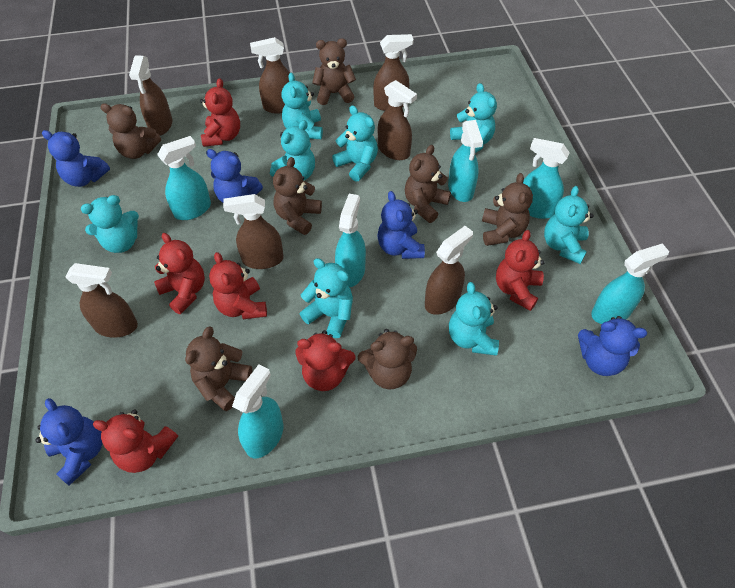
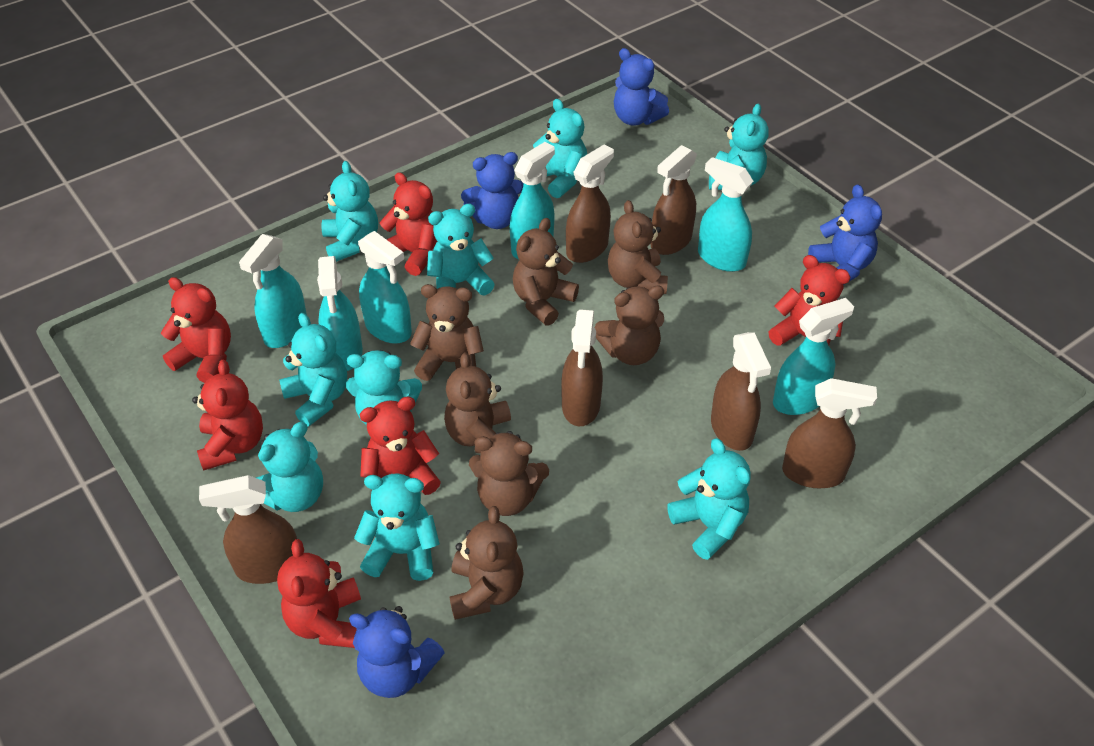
blue teddy bear: 5 -> 4
brown spray bottle: 7 -> 6
turquoise teddy bear: 8 -> 9

